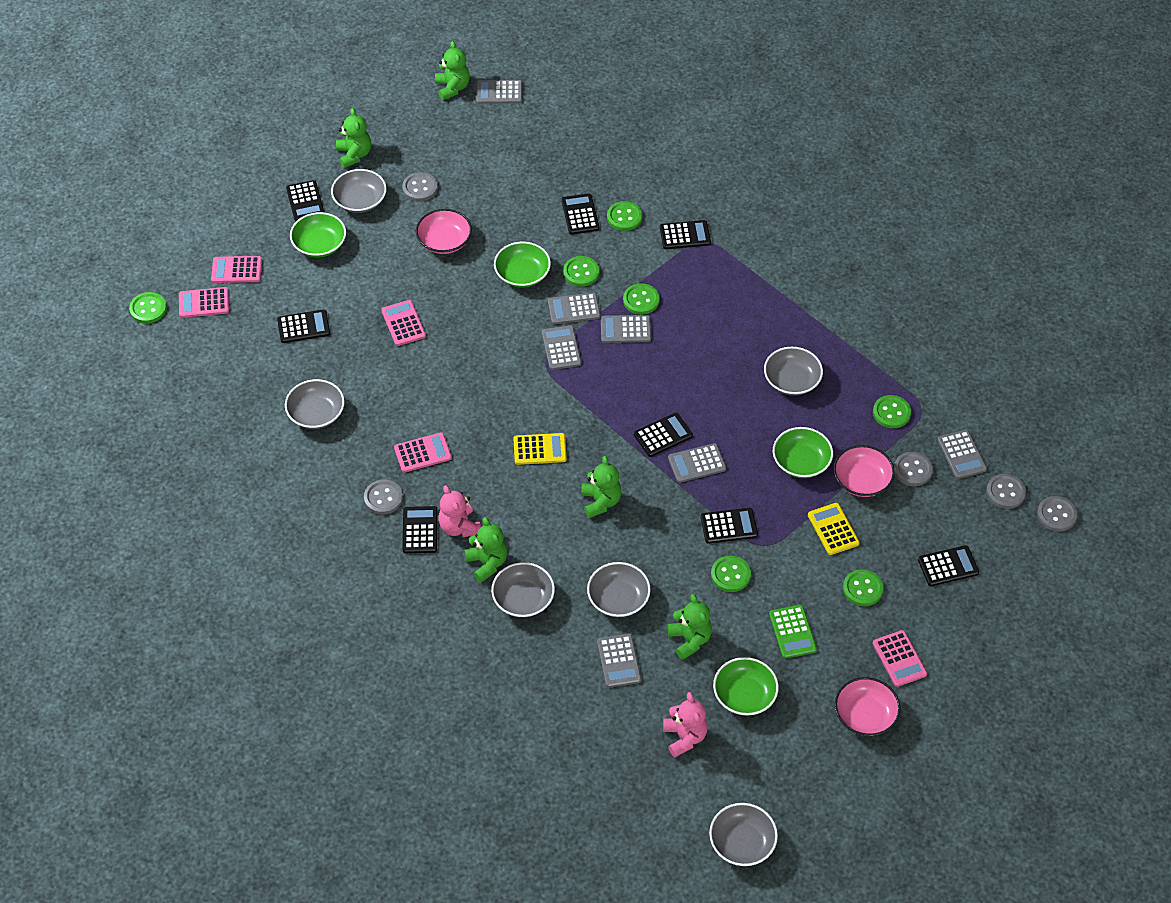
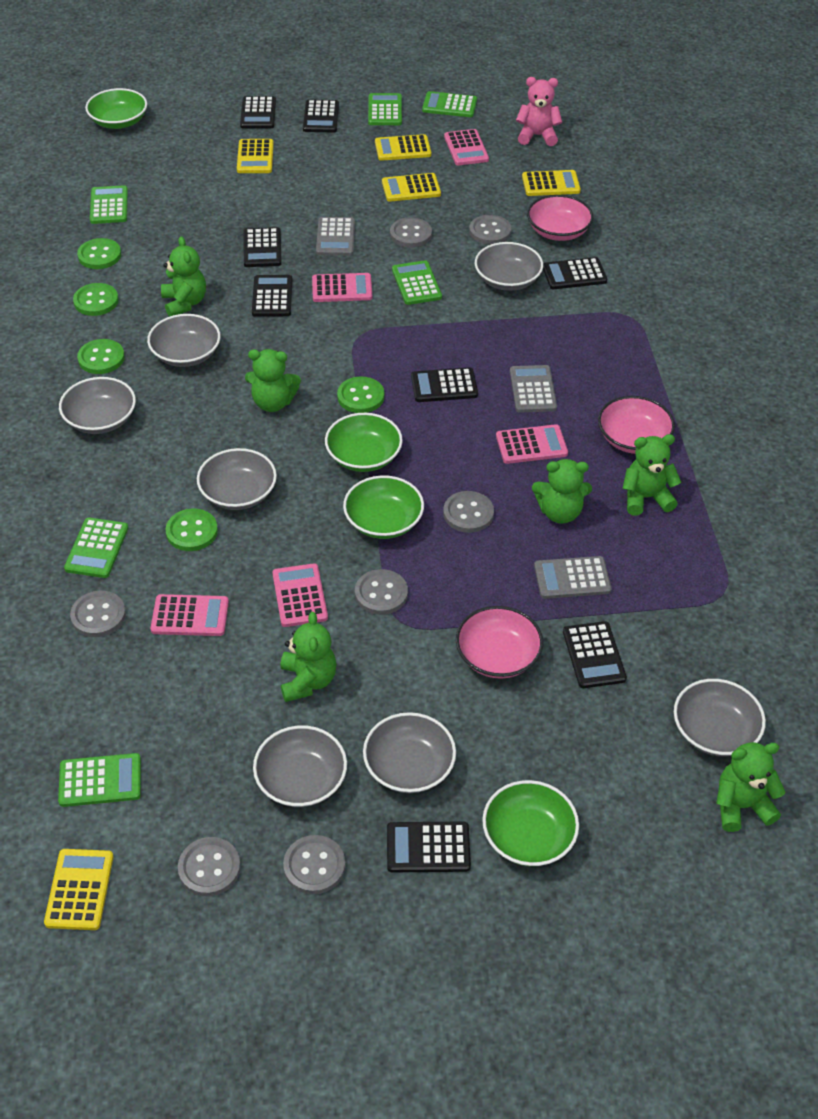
green button: 7 -> 5
green calculator: 1 -> 6
green teddy bear: 5 -> 6
grey bowl: 6 -> 7
grey button: 5 -> 7
grey calculator: 7 -> 3
pink teddy bear: 2 -> 1
yellow calculator: 2 -> 5

